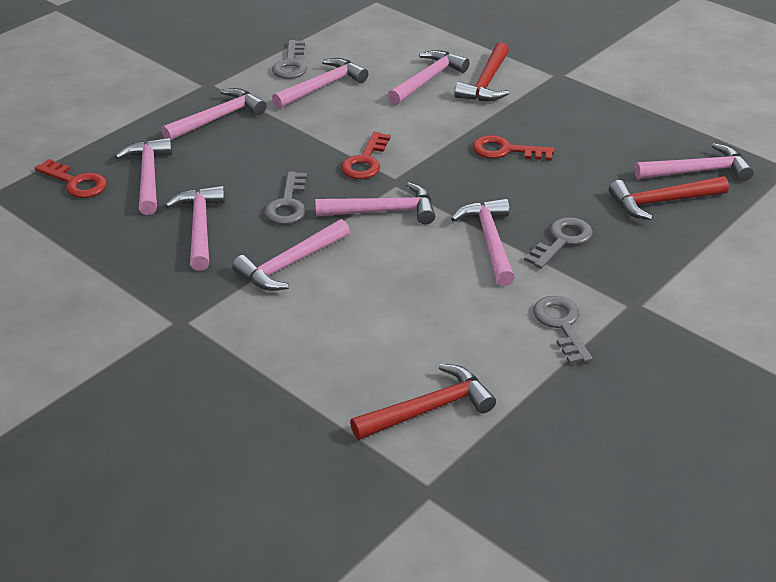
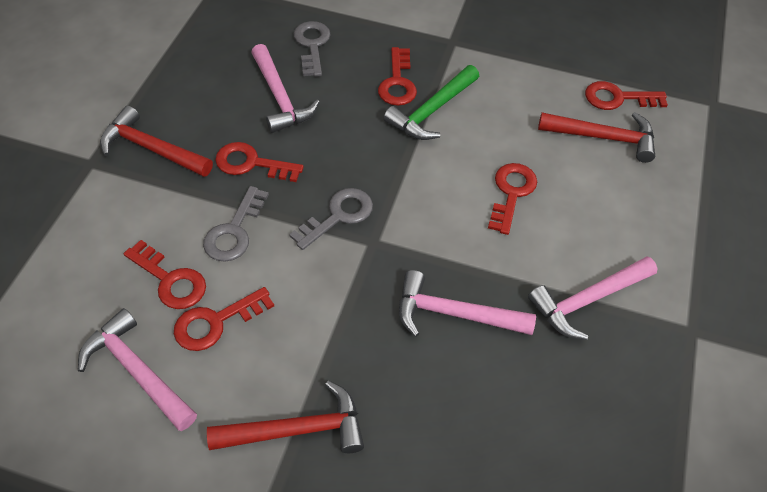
green hammer: 0 -> 1
grey key: 4 -> 3
pink hammer: 9 -> 4
red key: 3 -> 6

